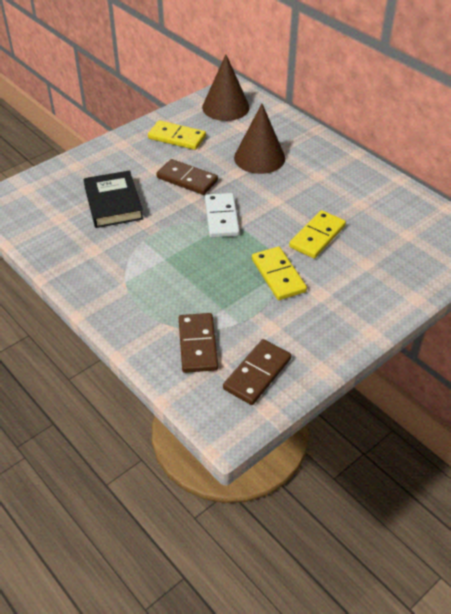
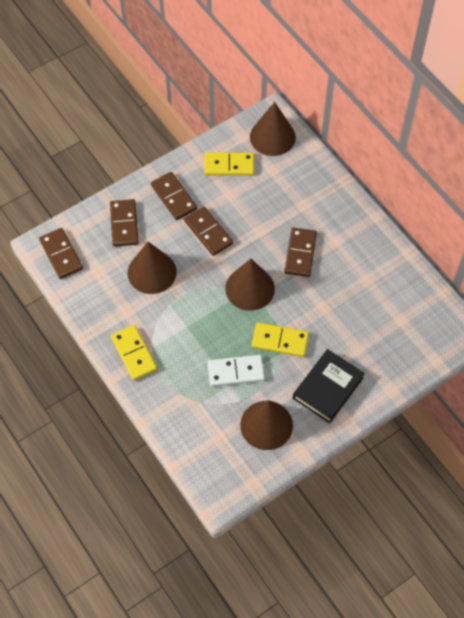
brown cone: 2 -> 4
brown domino: 3 -> 5

